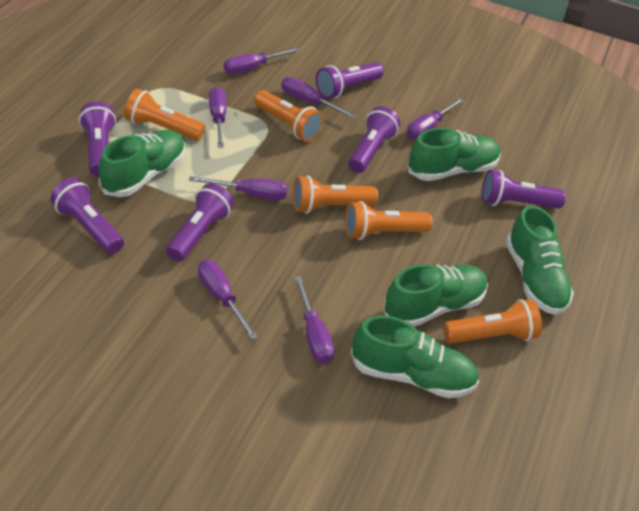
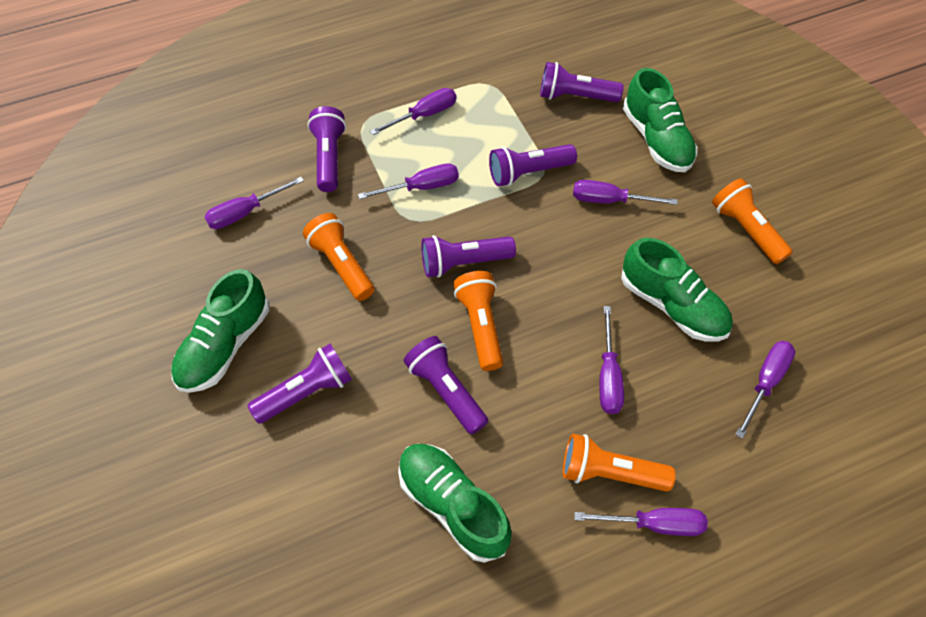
green shoe: 5 -> 4
orange flashlight: 5 -> 4

